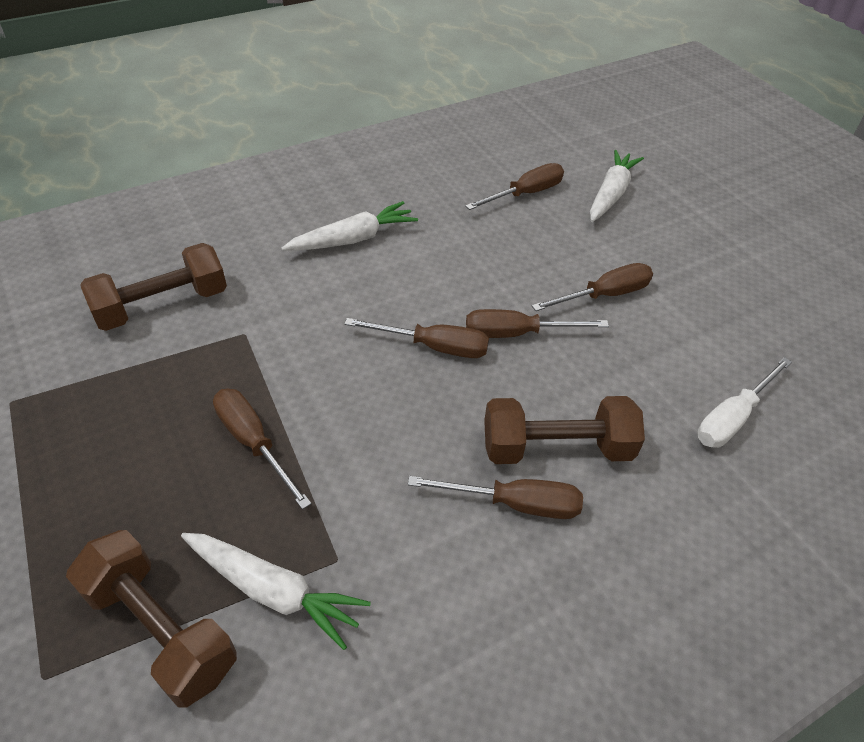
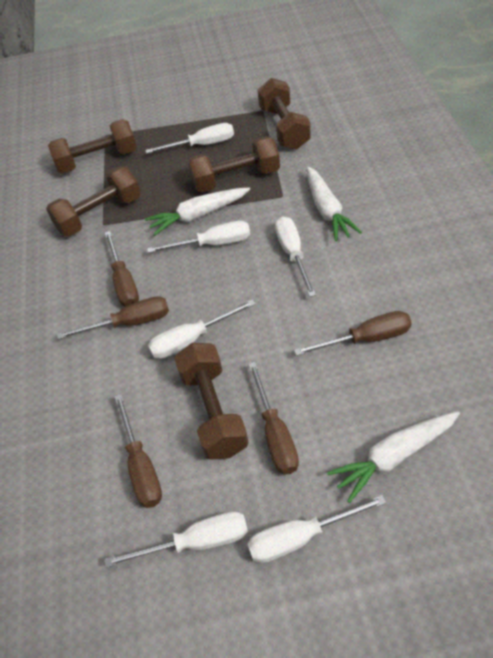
brown dumbbell: 3 -> 5
brown screwdriver: 6 -> 5
white screwdriver: 1 -> 6

